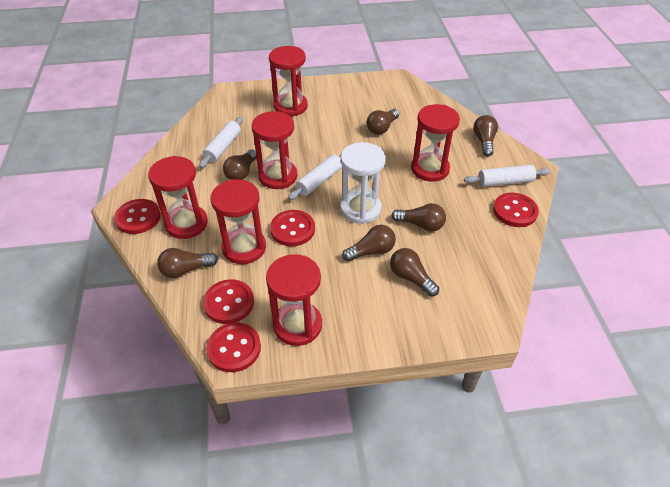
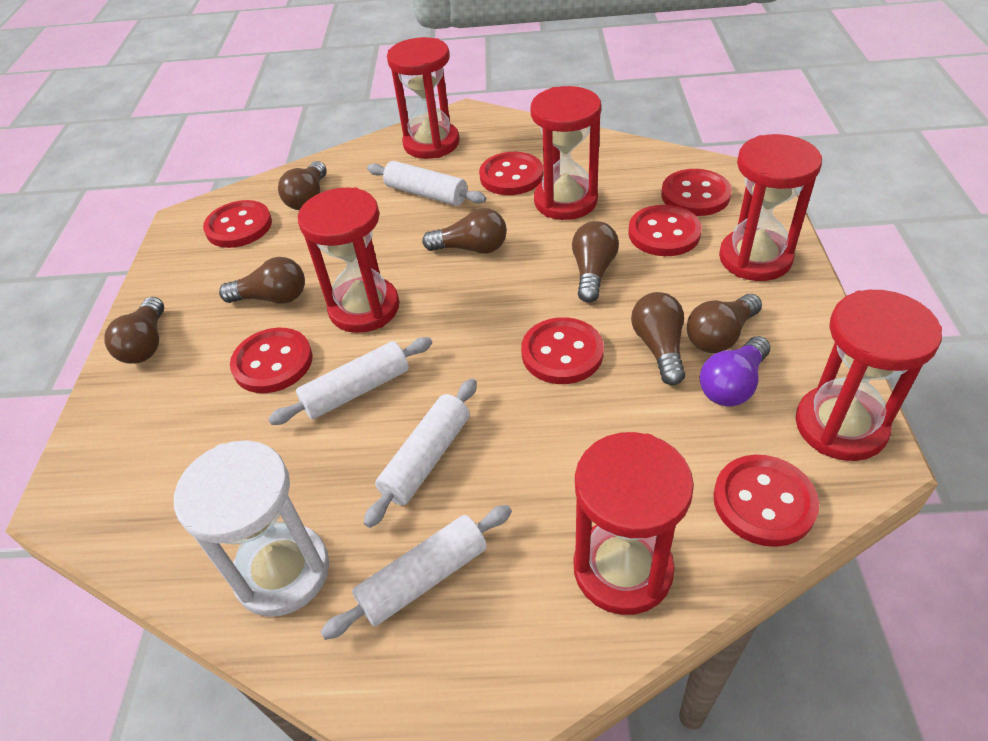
purple light bulb: 0 -> 1
red button: 5 -> 7
white rolling pin: 3 -> 4

